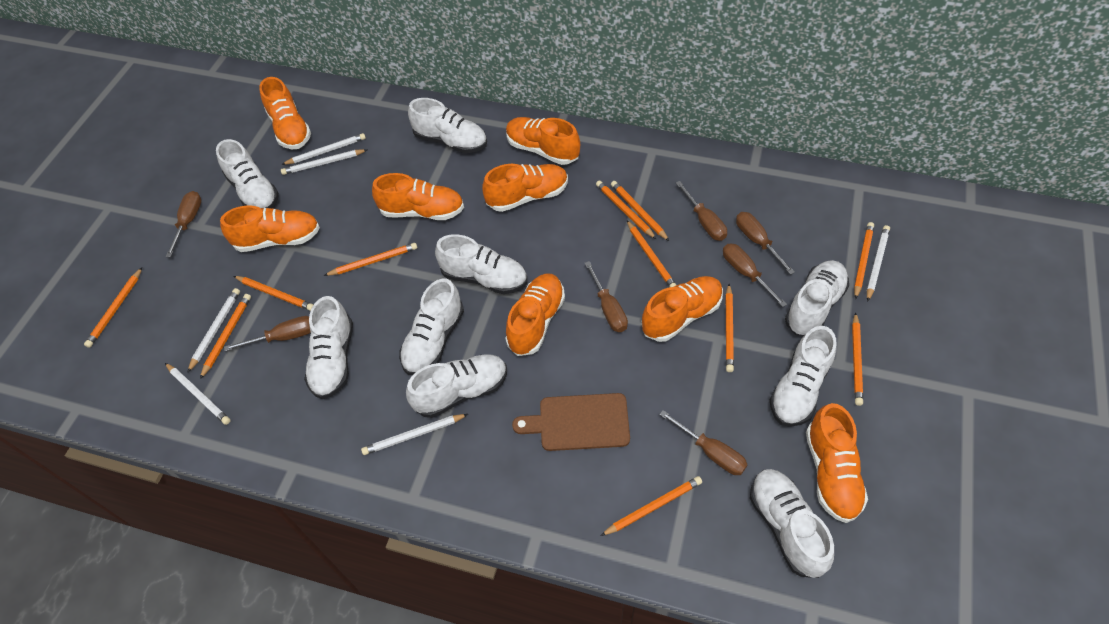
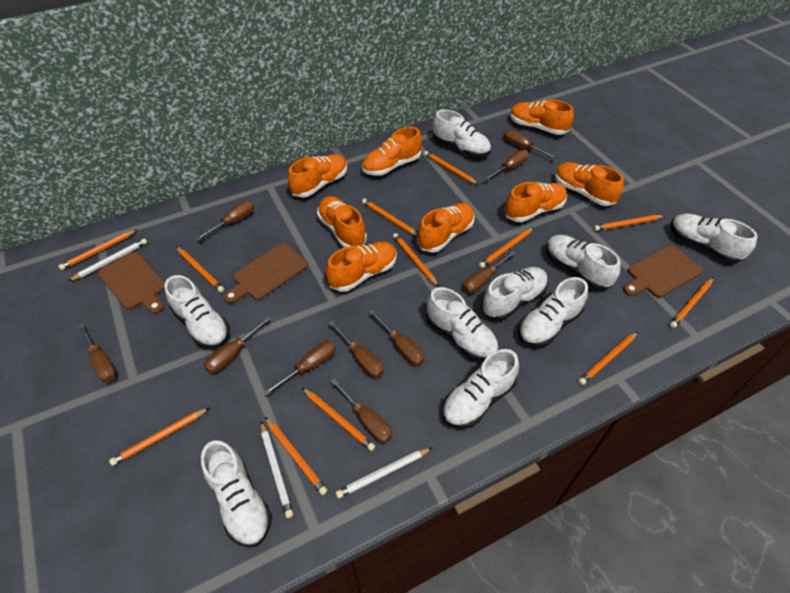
brown cutting board: 1 -> 3
brown screwdriver: 7 -> 10
orange pencil: 11 -> 12
white pencil: 6 -> 3

